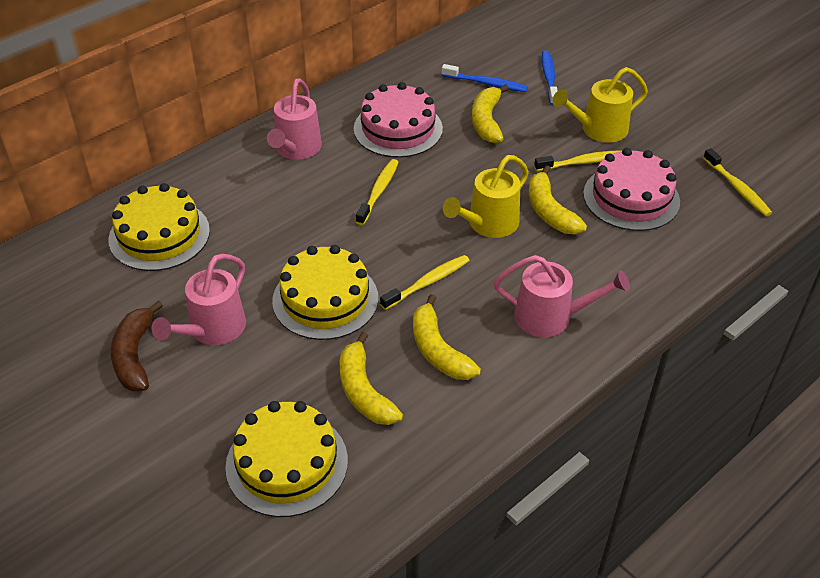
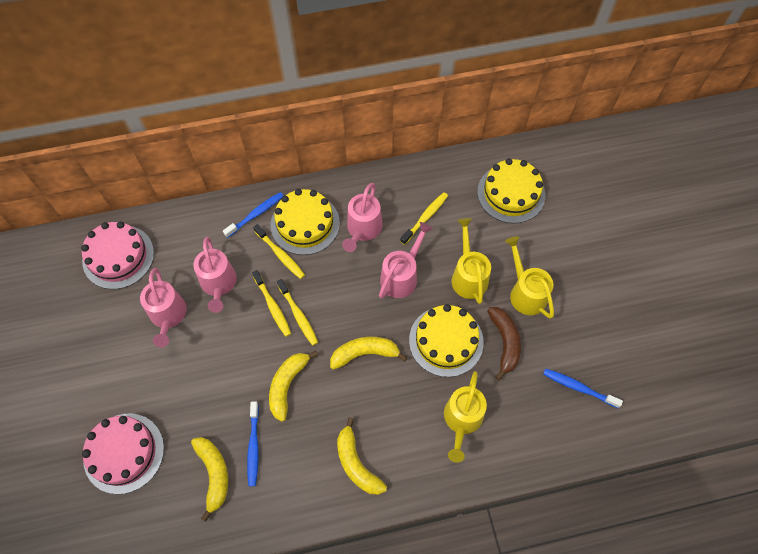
blue toothbrush: 2 -> 3
pink watering can: 3 -> 4
yellow watering can: 2 -> 3

